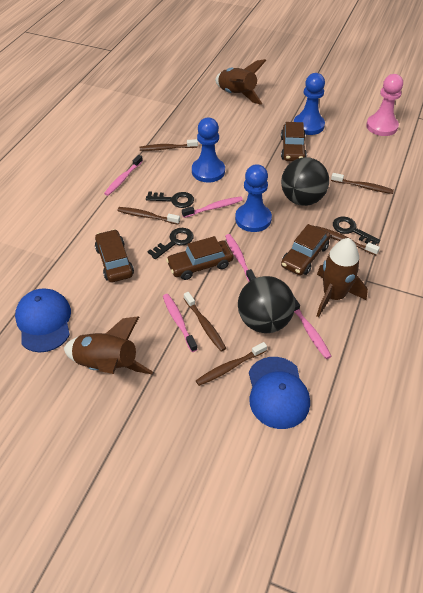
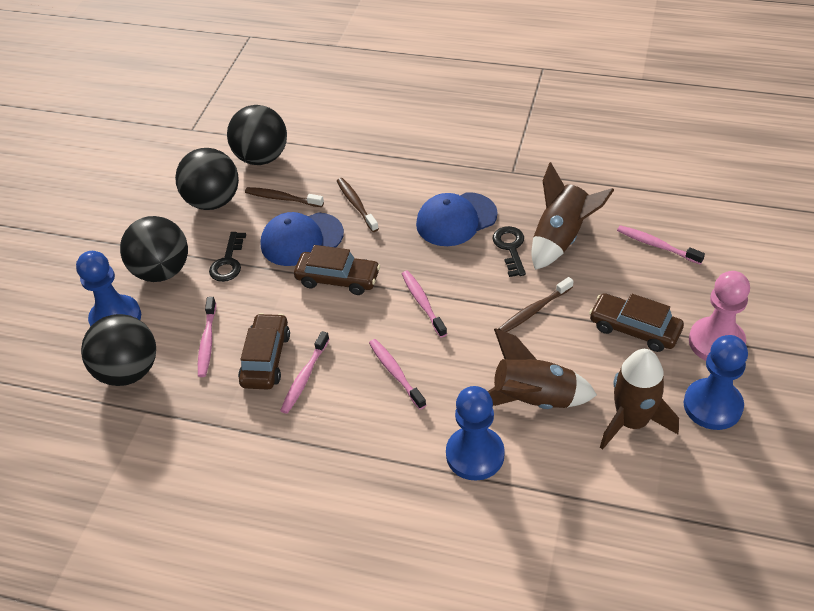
black ball: 2 -> 4
black key: 3 -> 2
brown car: 4 -> 3
brown toothbrush: 6 -> 3

